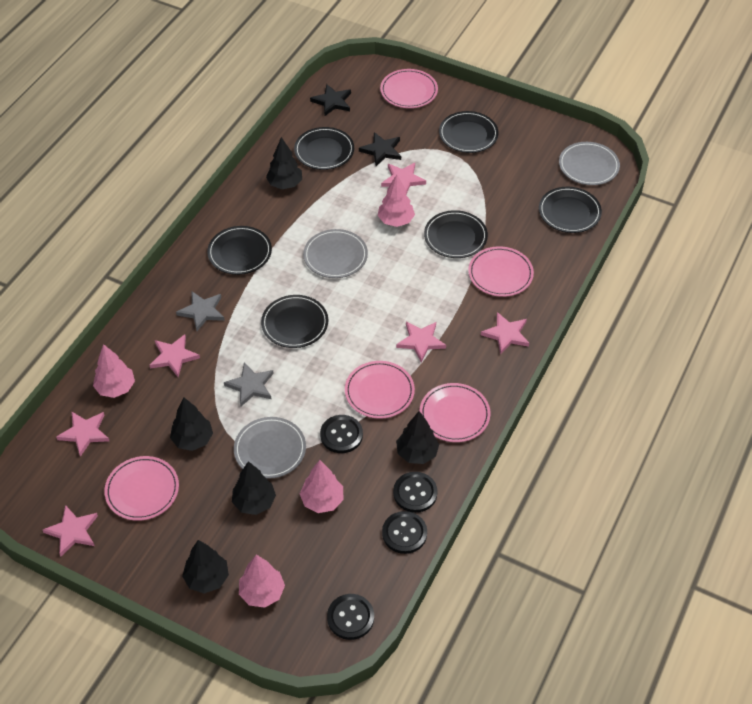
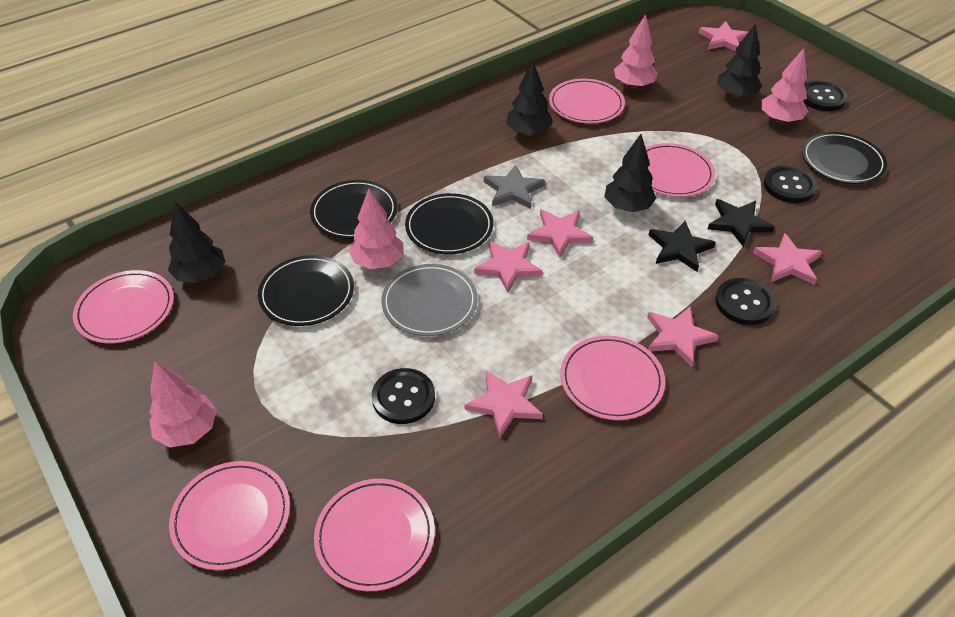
black plate: 6 -> 4
black tree: 5 -> 4
grey plate: 3 -> 1
grey star: 2 -> 1
pink plate: 5 -> 6

